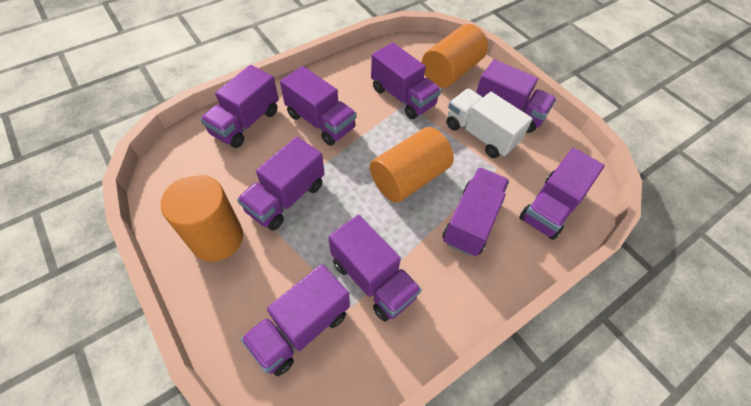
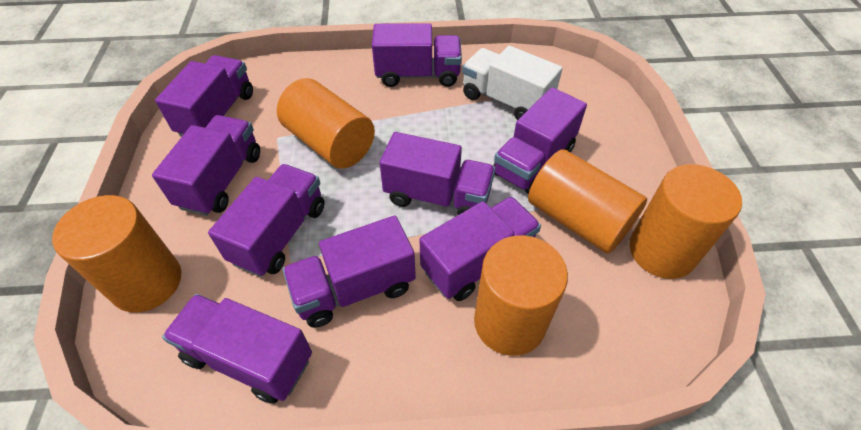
orange cylinder: 3 -> 5

